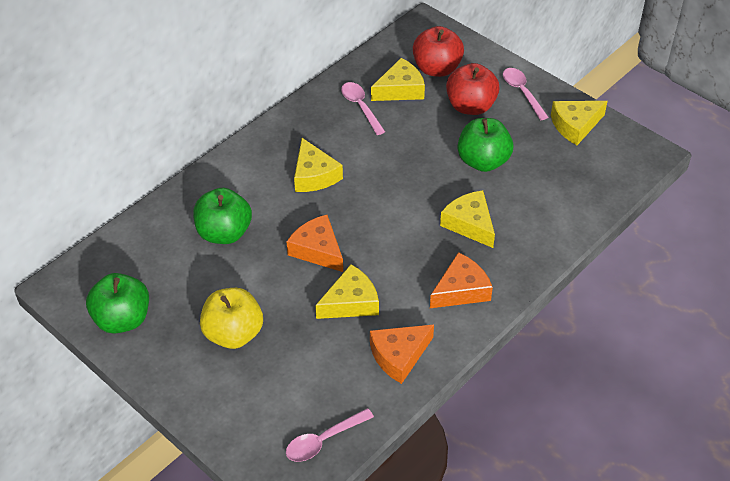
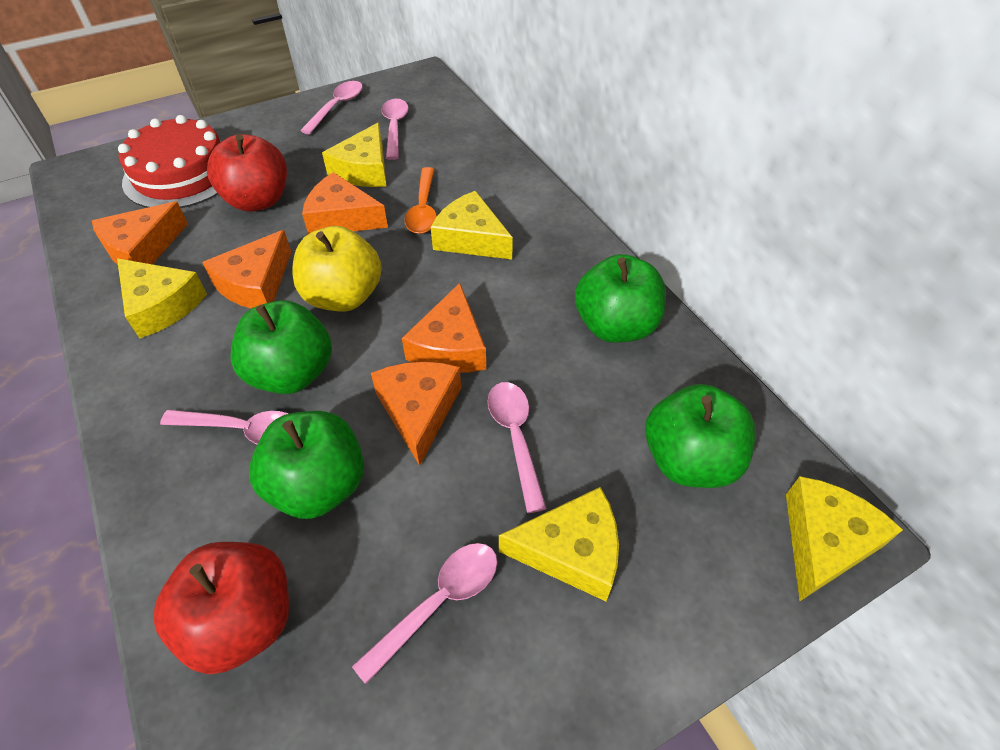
green apple: 3 -> 4
orange cheese: 3 -> 5
orange spoon: 0 -> 1
pink spoon: 3 -> 5
red cake: 0 -> 1

